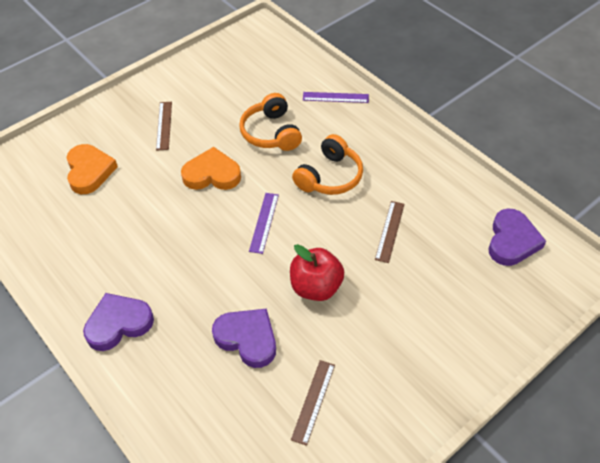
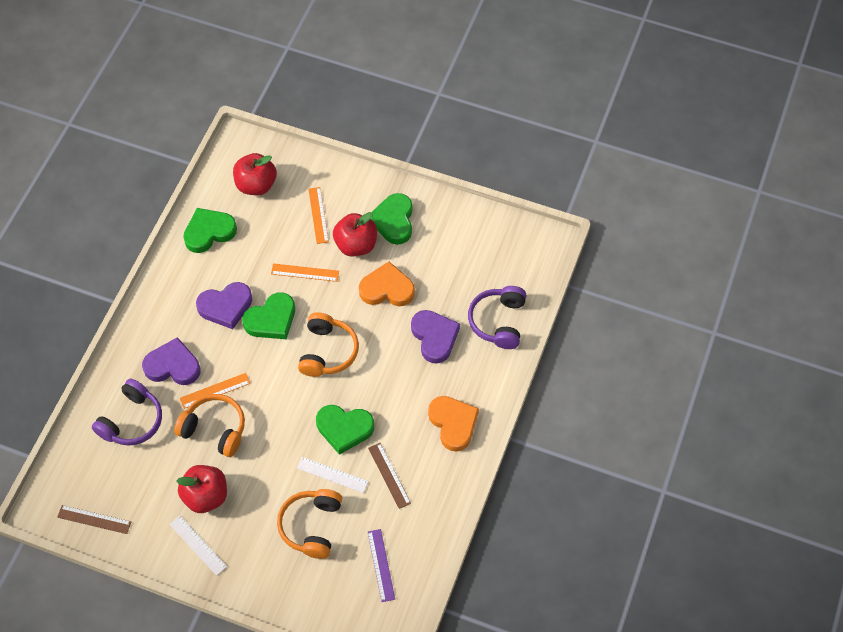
brown ruler: 3 -> 2
green heart: 0 -> 4
orange headphones: 2 -> 3
orange ruler: 0 -> 3
purple headphones: 0 -> 2
purple ruler: 2 -> 1
red apple: 1 -> 3
white ruler: 0 -> 2

